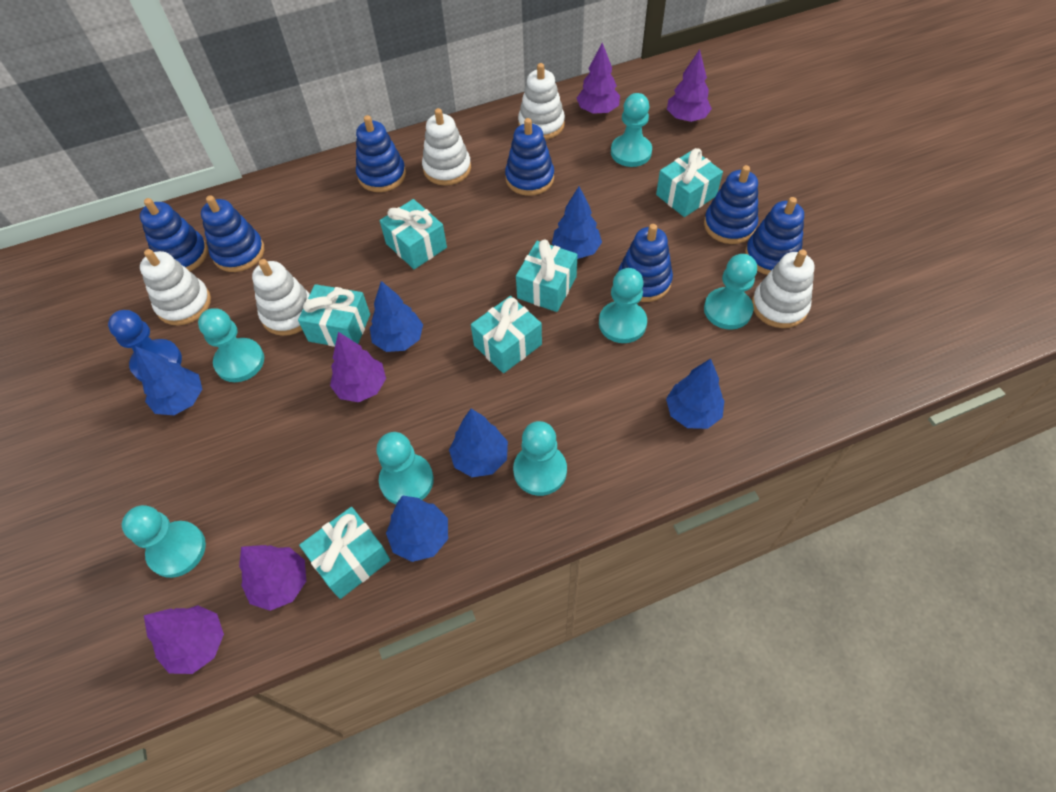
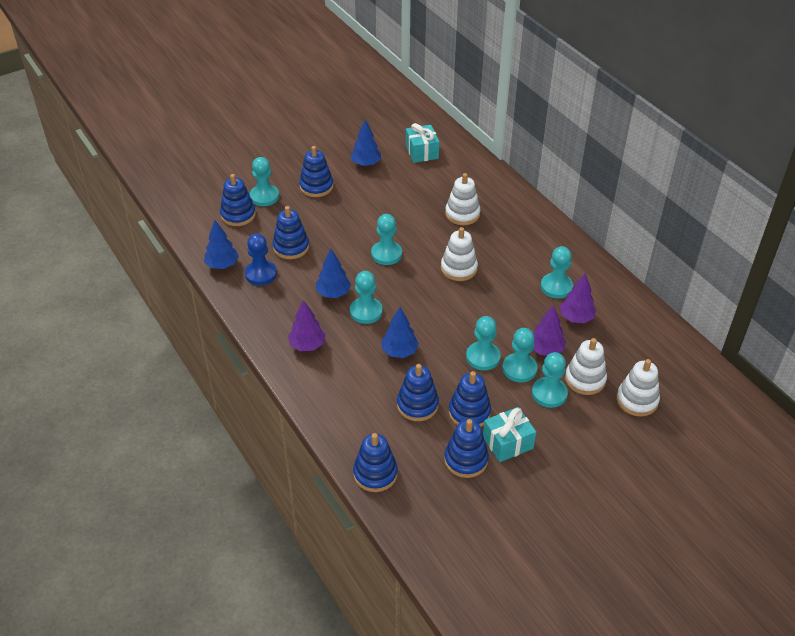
blue tree: 6 -> 4
purple tree: 5 -> 3
turquoise gift: 6 -> 2
white stacking toy: 5 -> 4

